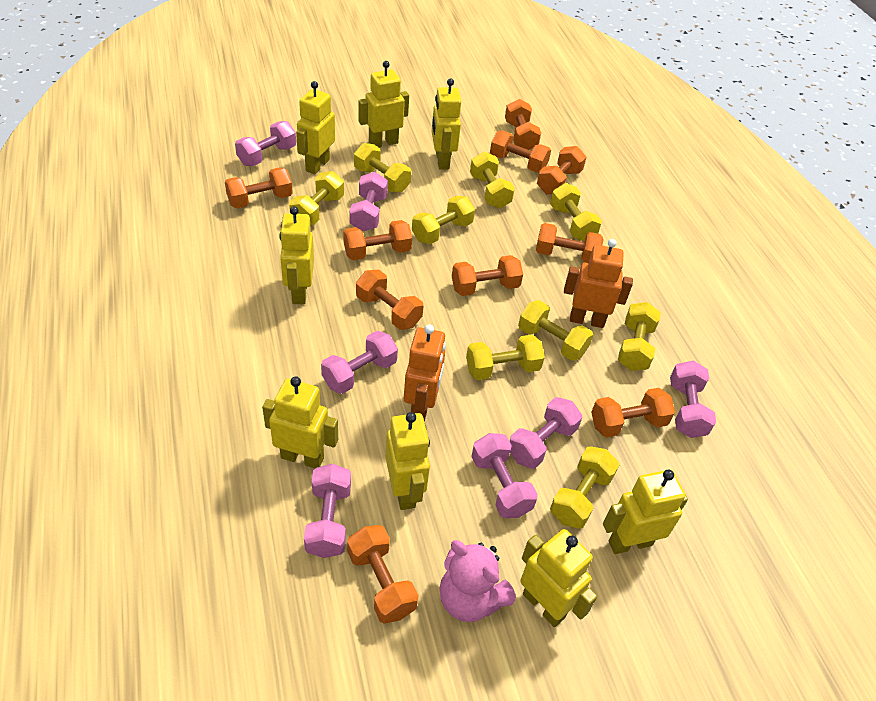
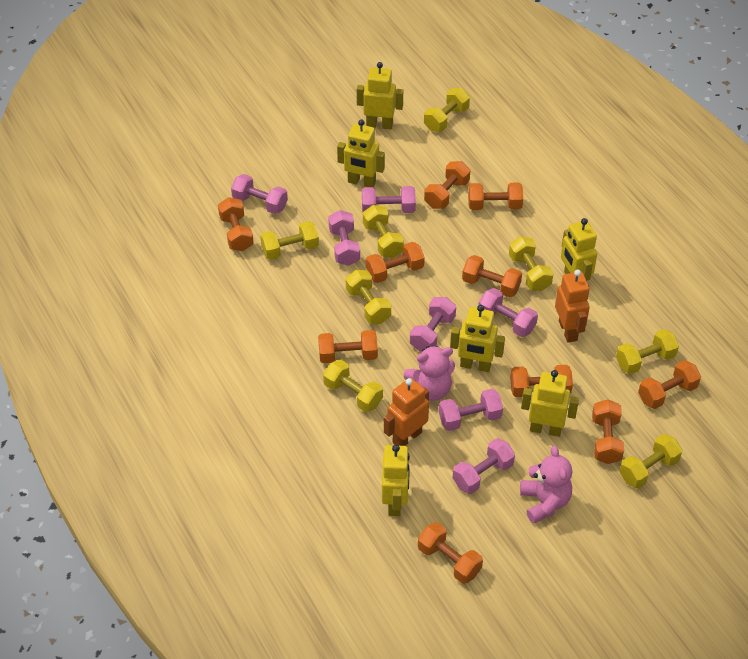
pink teddy bear: 1 -> 2
yellow dumbbell: 9 -> 8
yellow robot: 8 -> 6

